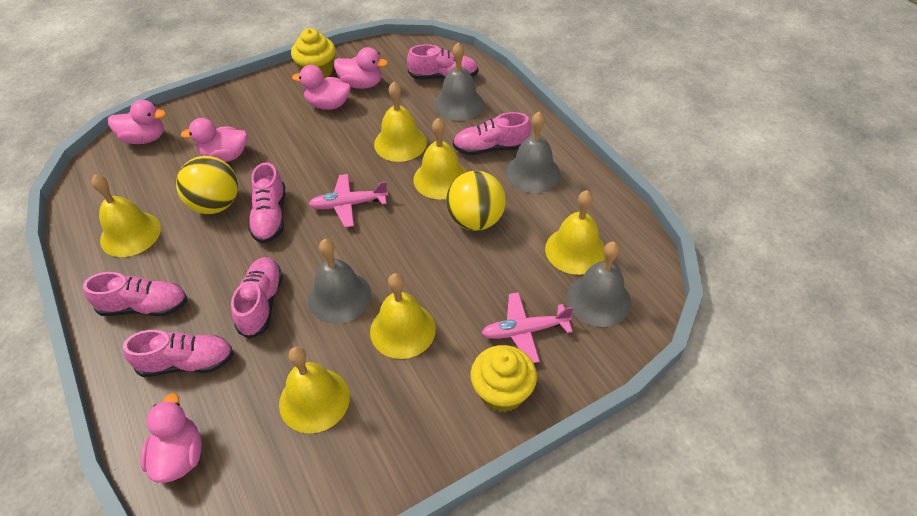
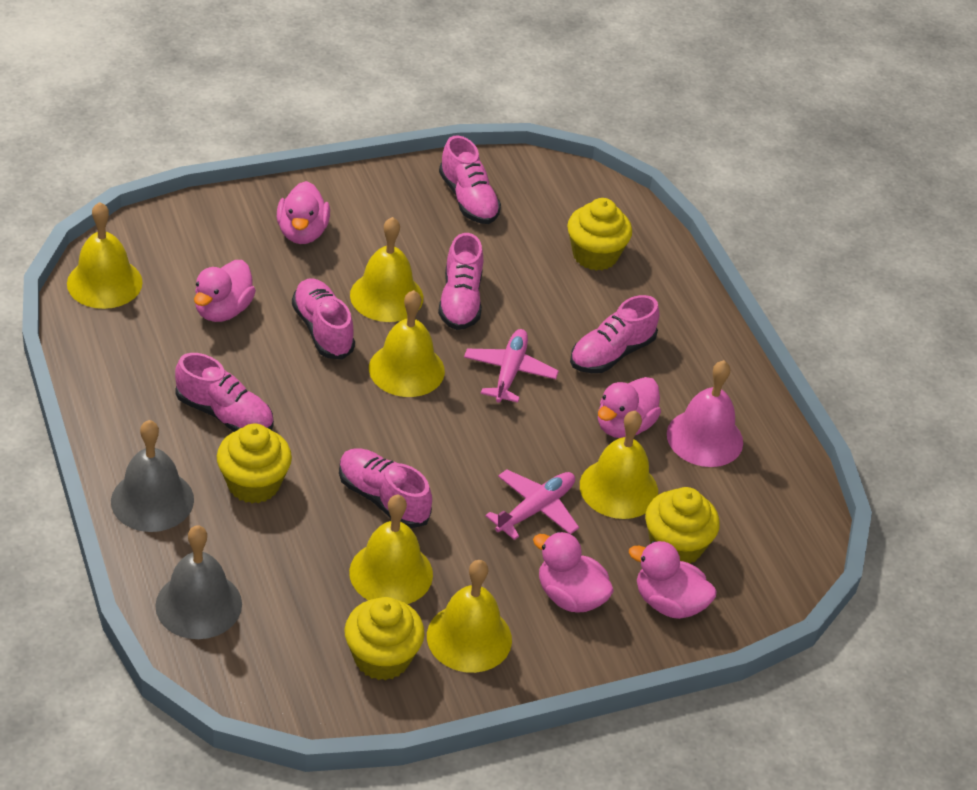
grey bell: 4 -> 2
pink bell: 0 -> 1
yellow ball: 2 -> 0
yellow cupcake: 2 -> 4

